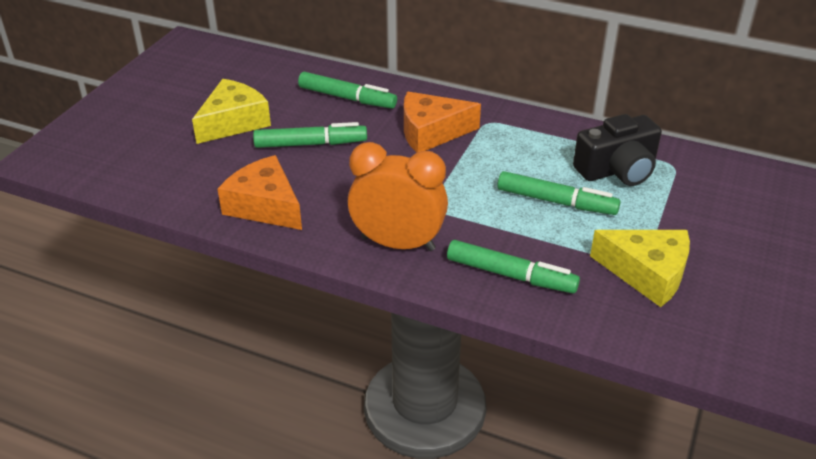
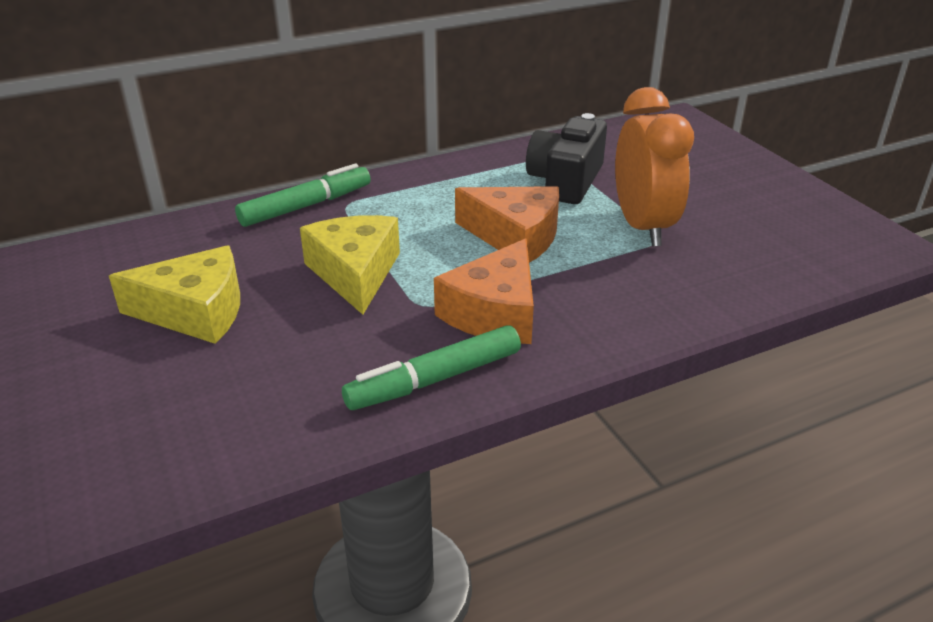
green marker: 4 -> 2

